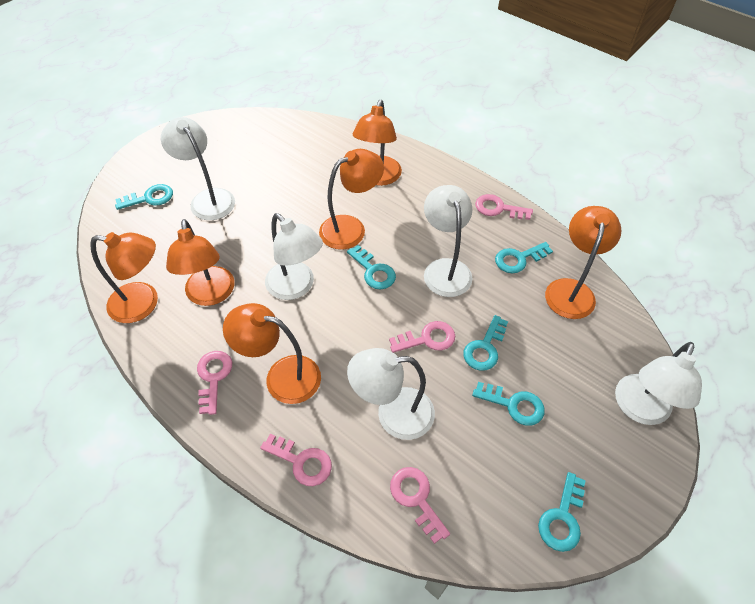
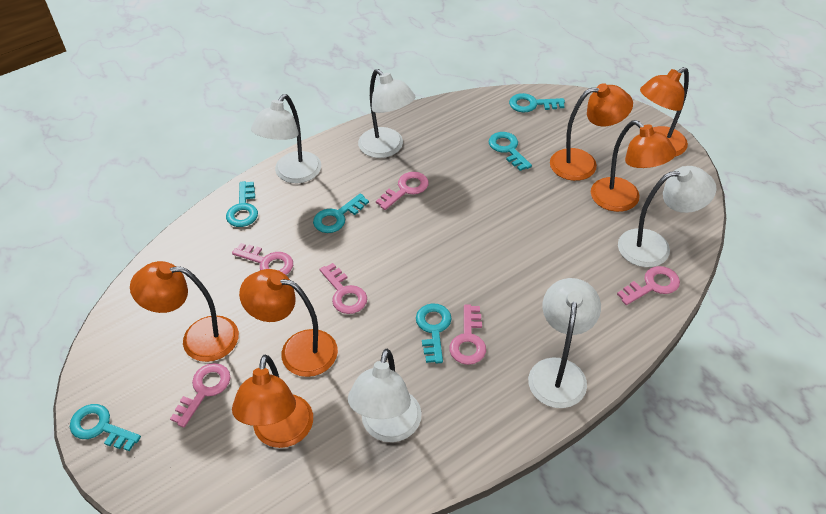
pink key: 5 -> 6

